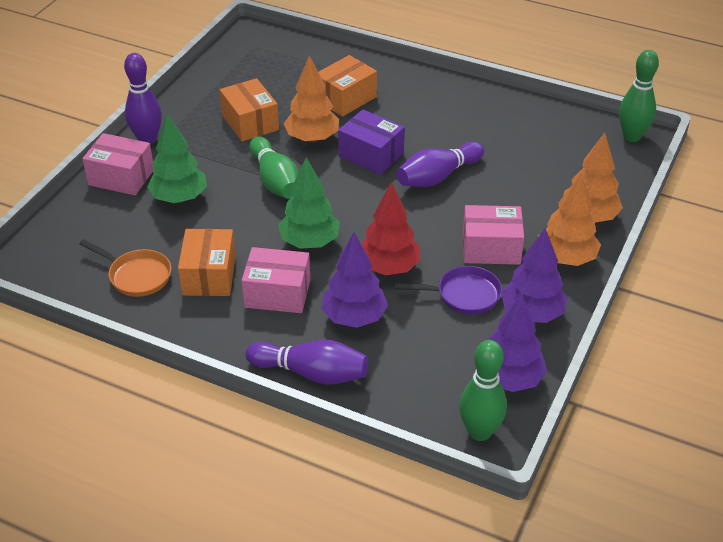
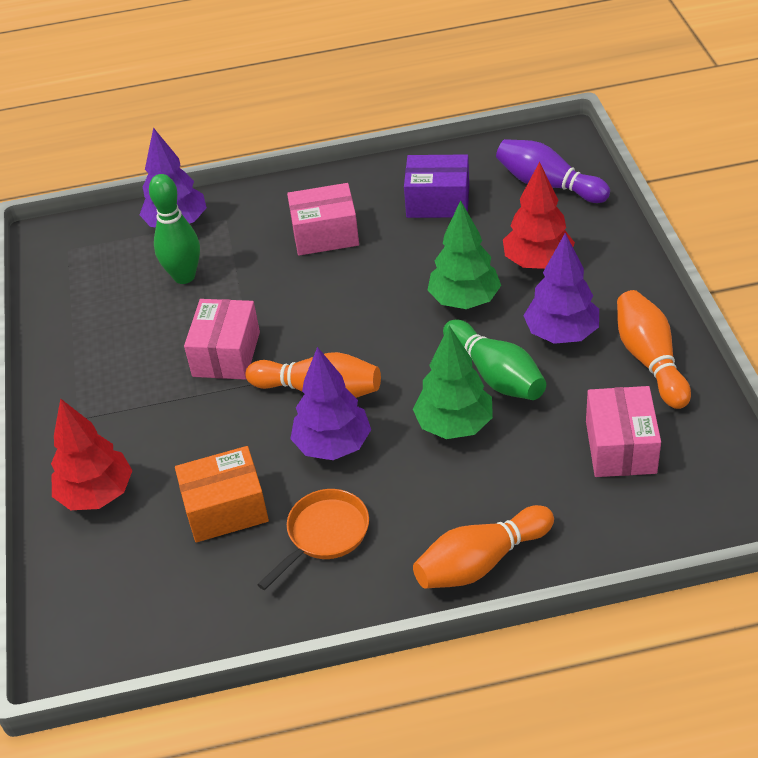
green bowling pin: 3 -> 2
orange bowling pin: 0 -> 3
orange box: 3 -> 1
orange tree: 3 -> 0
purple bowling pin: 3 -> 1
purple pan: 1 -> 0
red tree: 1 -> 2

